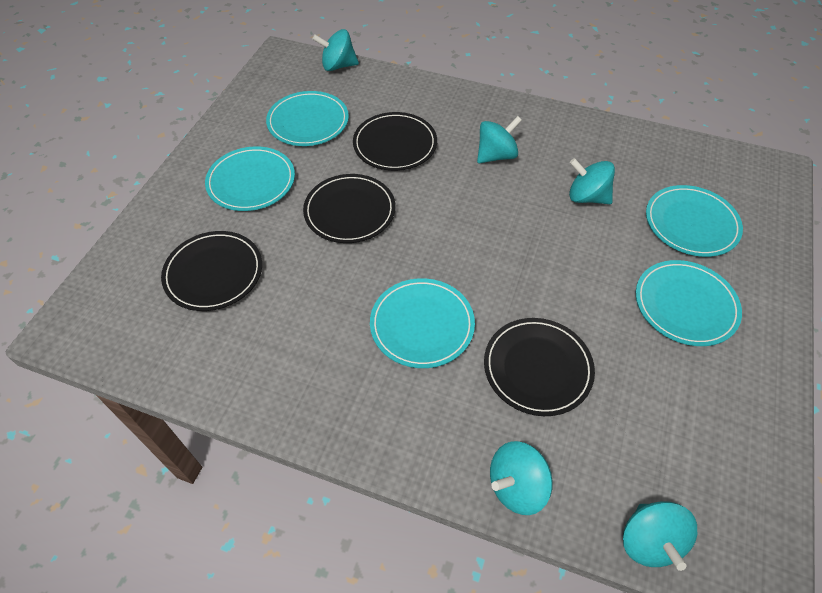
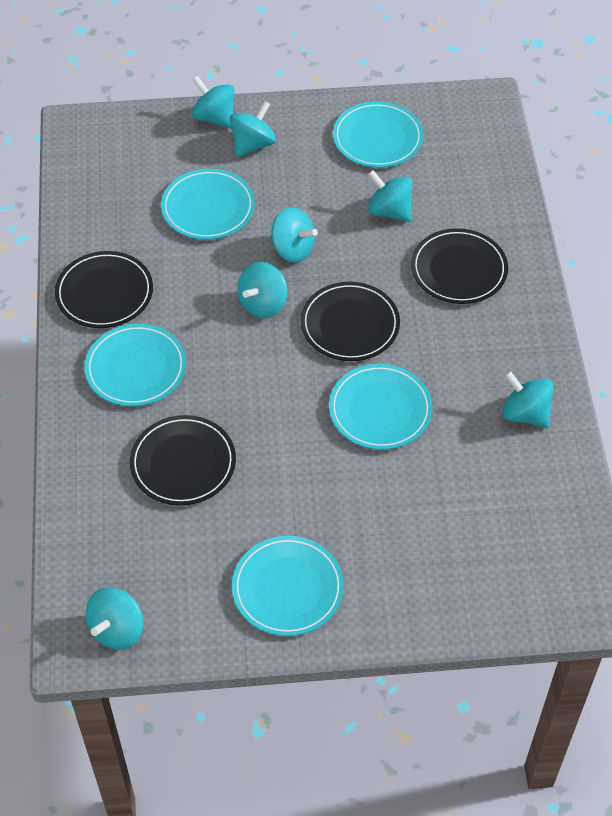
turquoise spinning top: 5 -> 7

